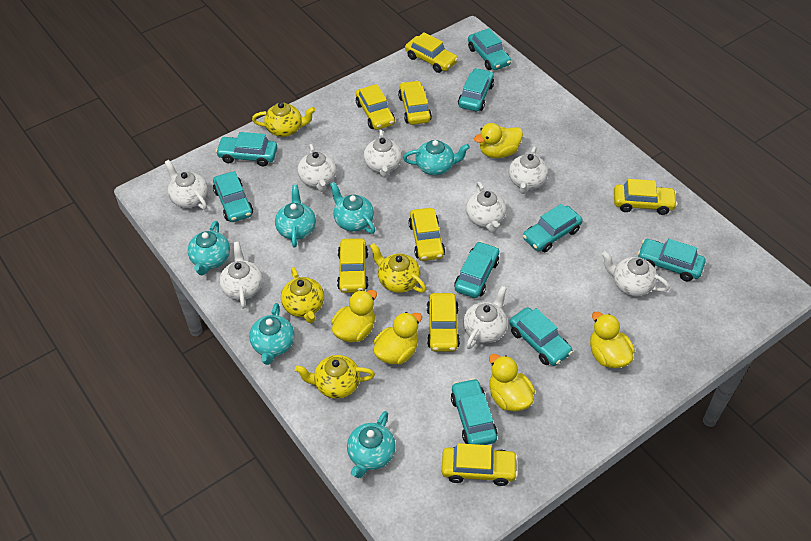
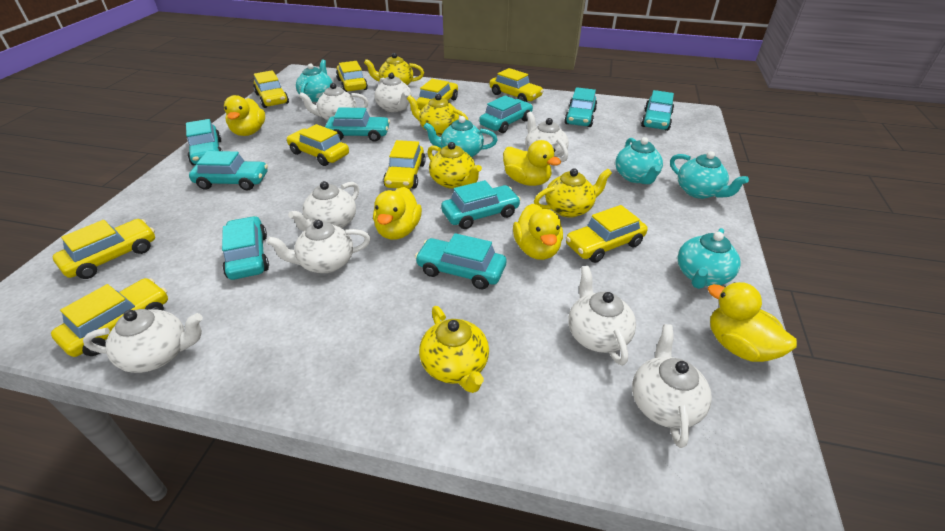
turquoise teapot: 6 -> 5
yellow car: 8 -> 9
yellow teapot: 4 -> 5

